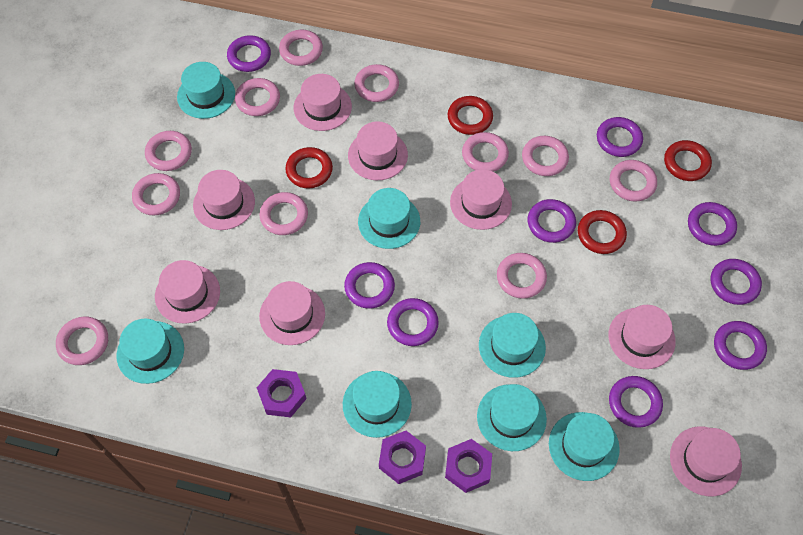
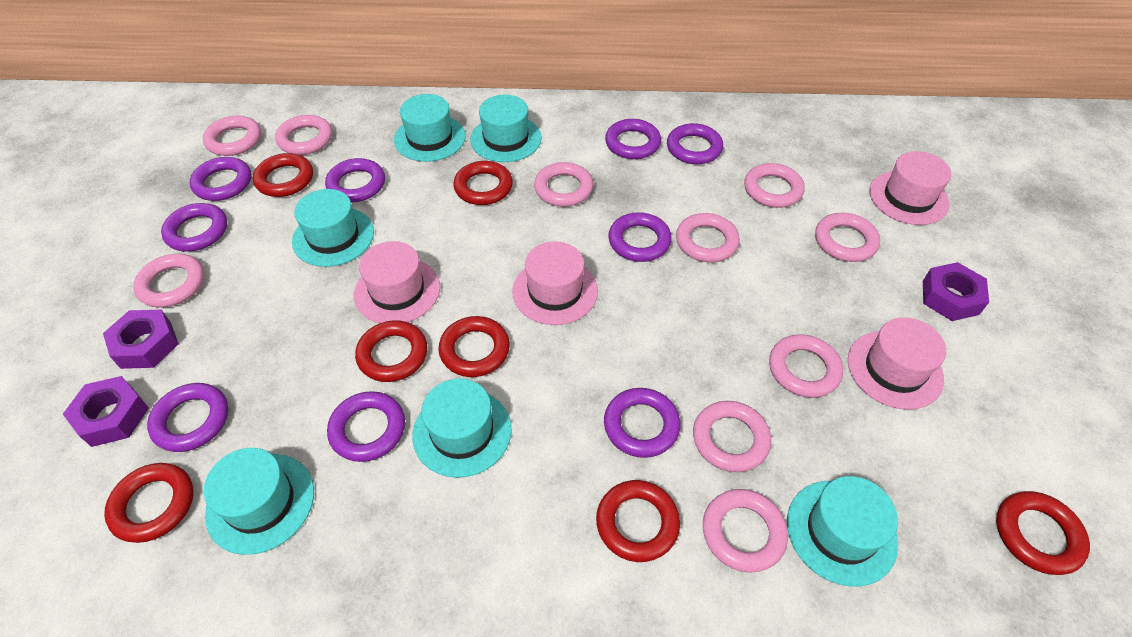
pink hat: 8 -> 4
pink ring: 11 -> 10
red ring: 4 -> 7
turquoise hat: 7 -> 6

